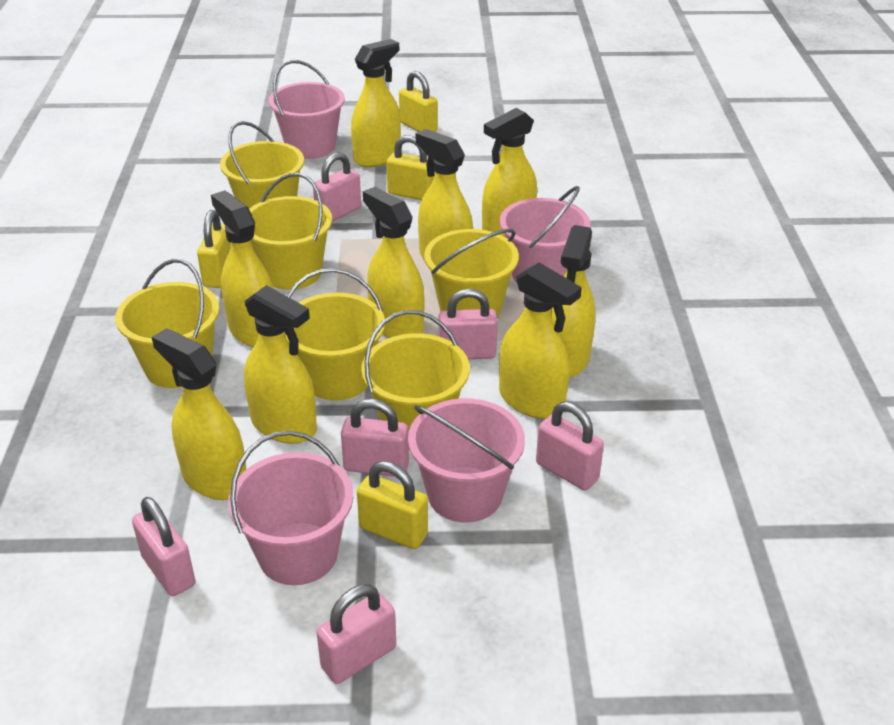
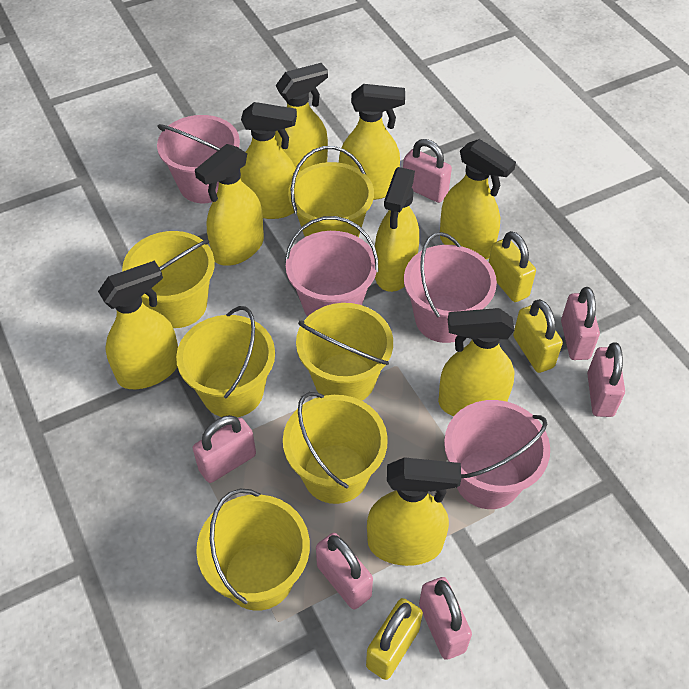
yellow padlock: 4 -> 3

